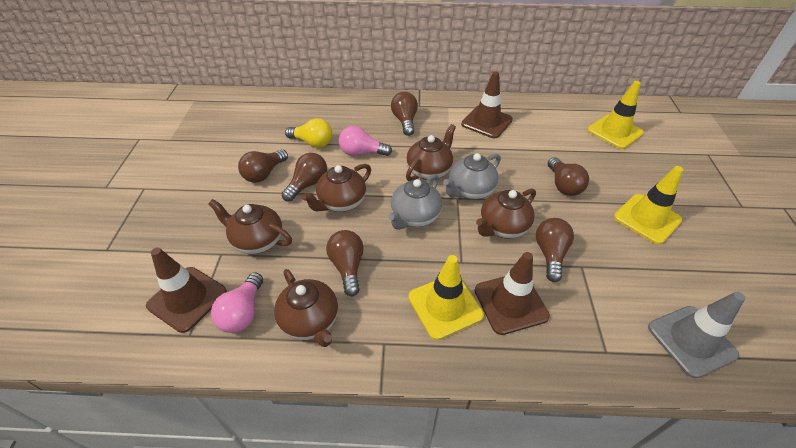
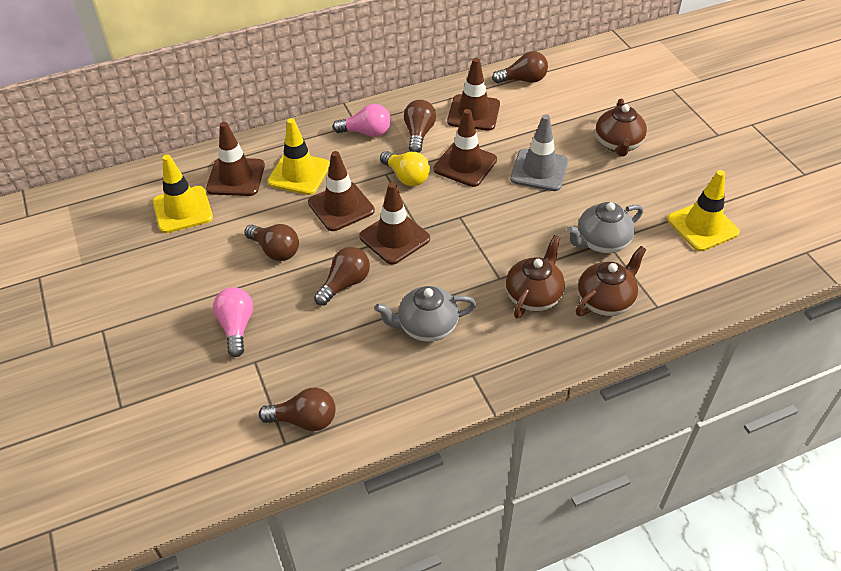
brown light bulb: 6 -> 5
brown teapot: 5 -> 3
brown traffic cone: 3 -> 5

